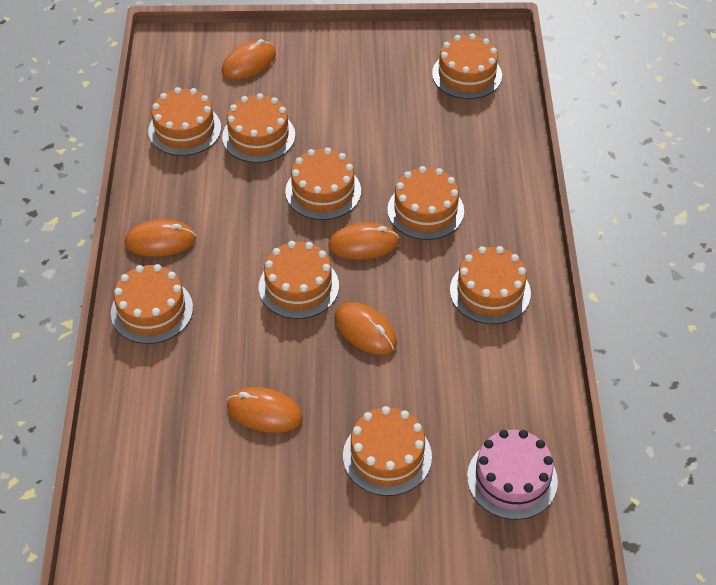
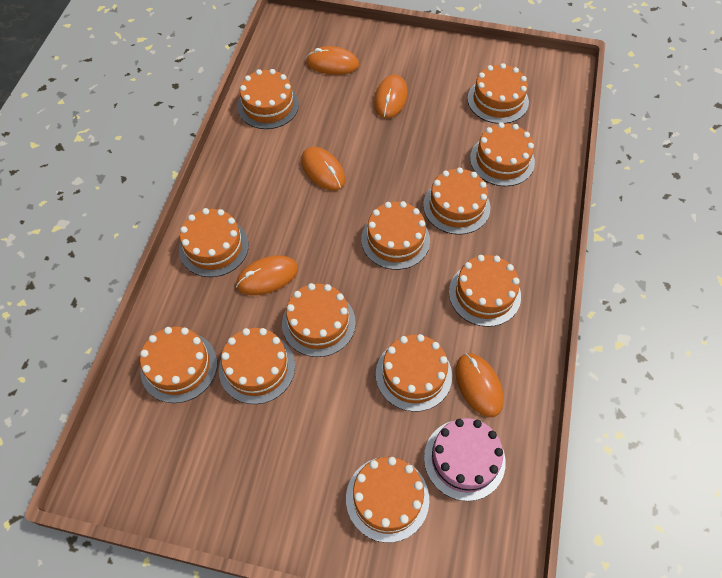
orange cake: 9 -> 12

